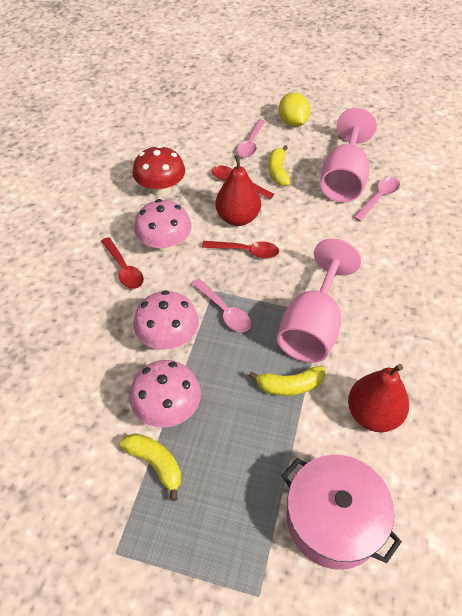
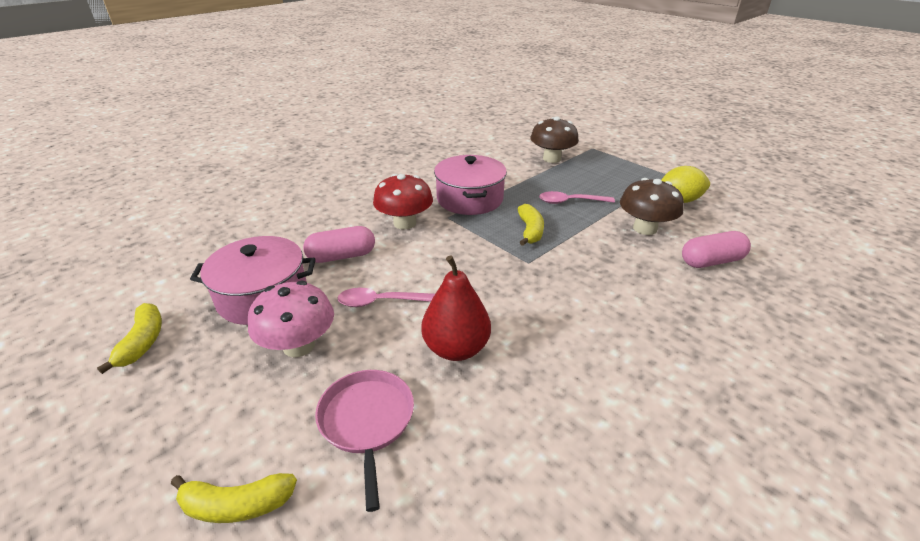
brown mushroom: 0 -> 2
pink capsule: 0 -> 2
pink goblet: 2 -> 0
pink mushroom: 3 -> 1
pink pan: 0 -> 1
pink pot: 1 -> 2
pink spoon: 3 -> 2
red pear: 2 -> 1
red spoon: 3 -> 0

